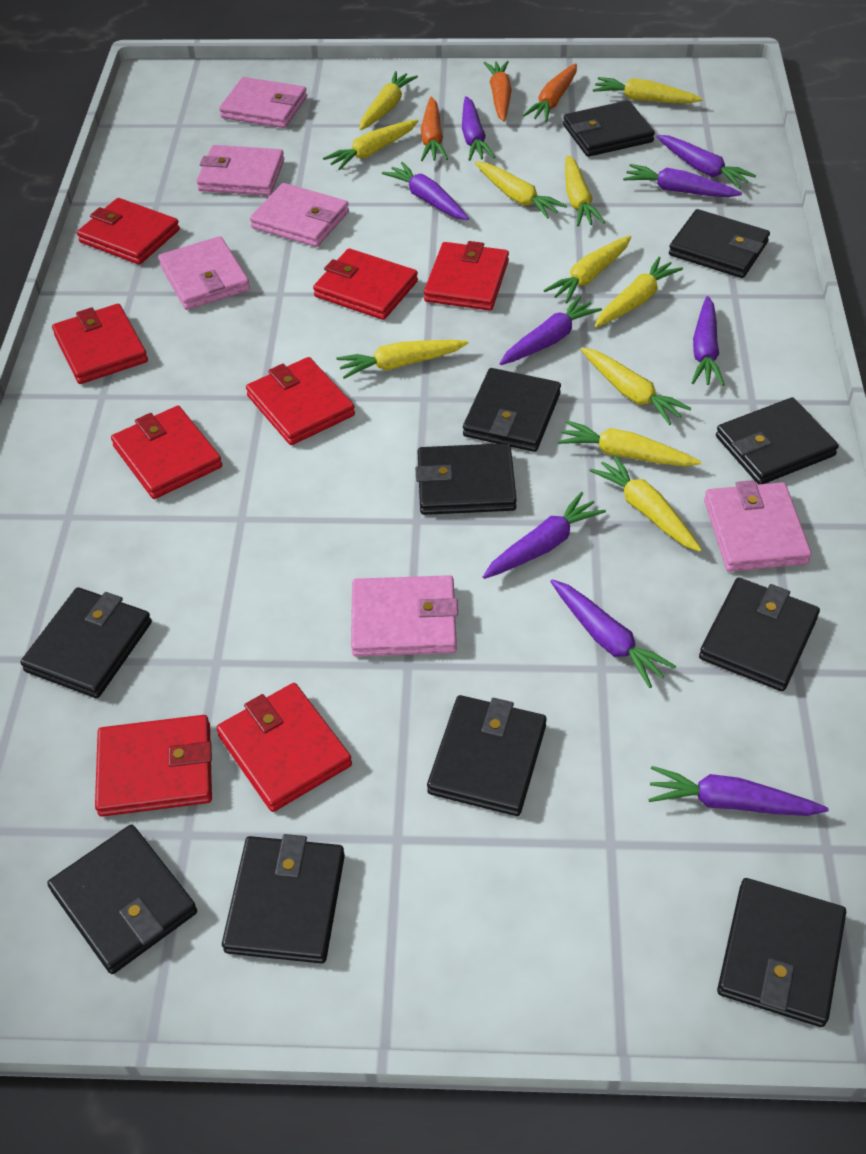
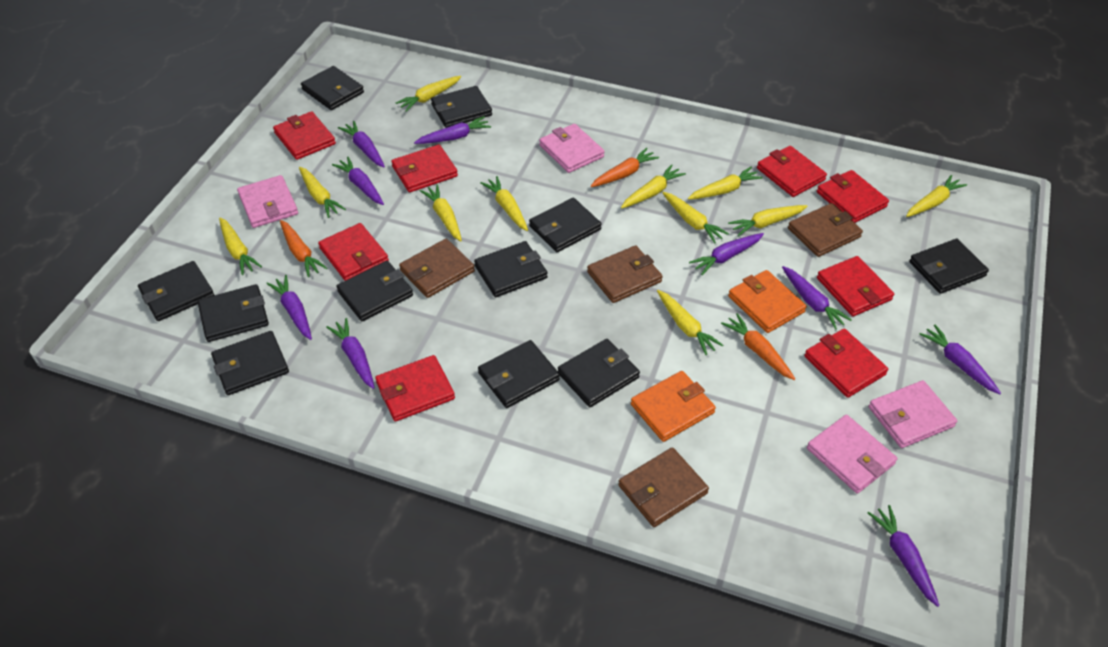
brown wallet: 0 -> 4
orange wallet: 0 -> 2
pink wallet: 6 -> 4

